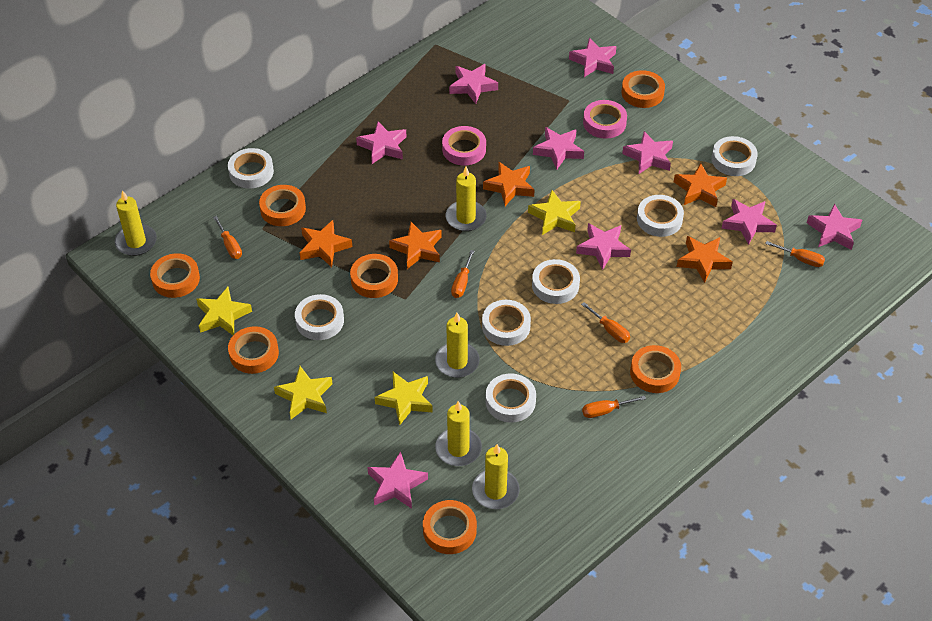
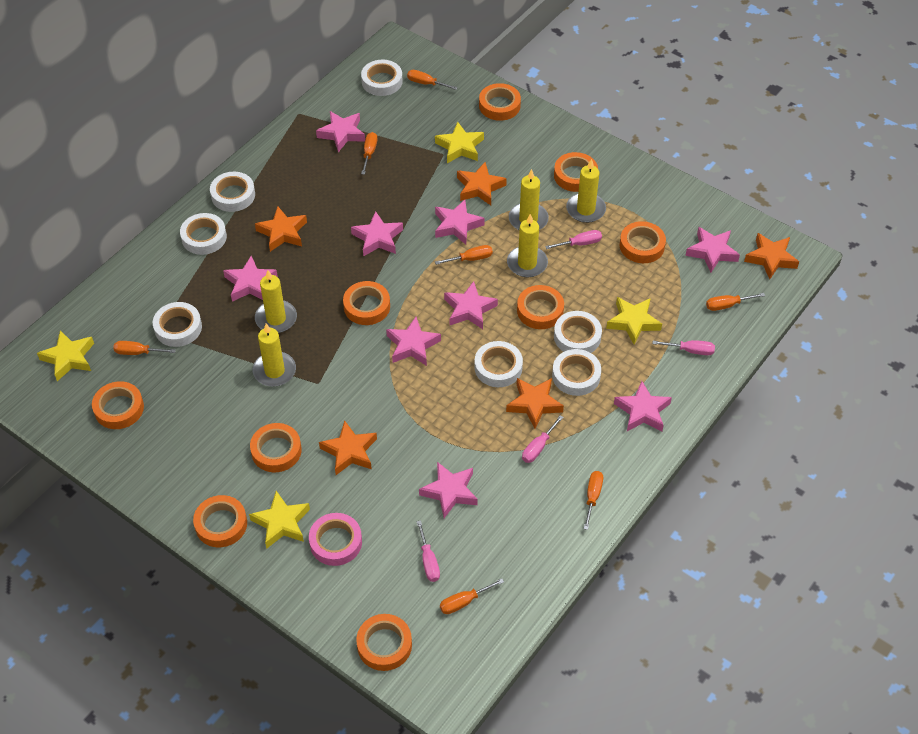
orange screwdriver: 5 -> 7
orange tape: 7 -> 9
pink screwdriver: 0 -> 4
pink tape: 2 -> 1

